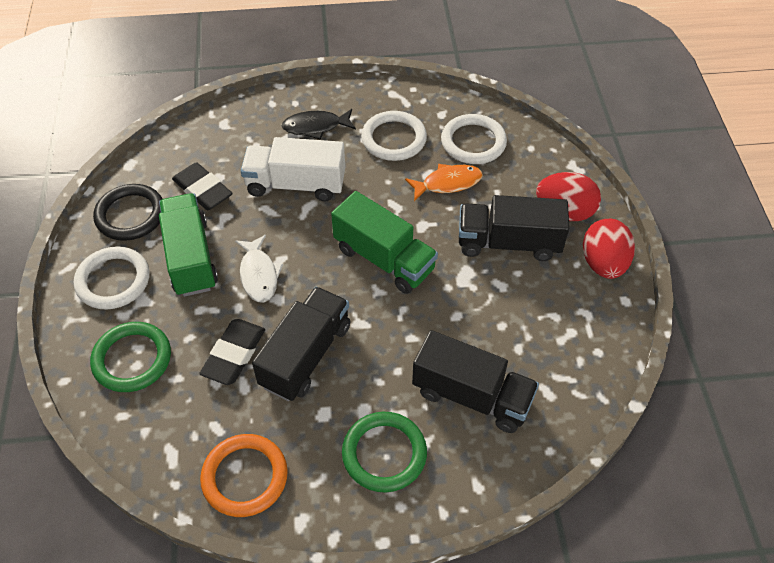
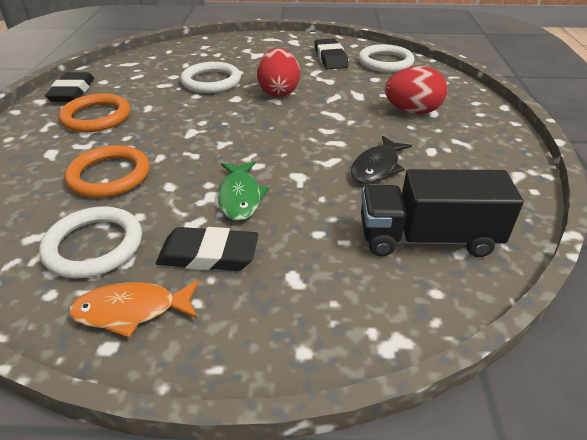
black eraser: 2 -> 3
black ring: 1 -> 0
black truck: 3 -> 1
green fish: 0 -> 1
green ring: 2 -> 0
green truck: 2 -> 0
orange ring: 1 -> 2
white fish: 1 -> 0
white truck: 1 -> 0

